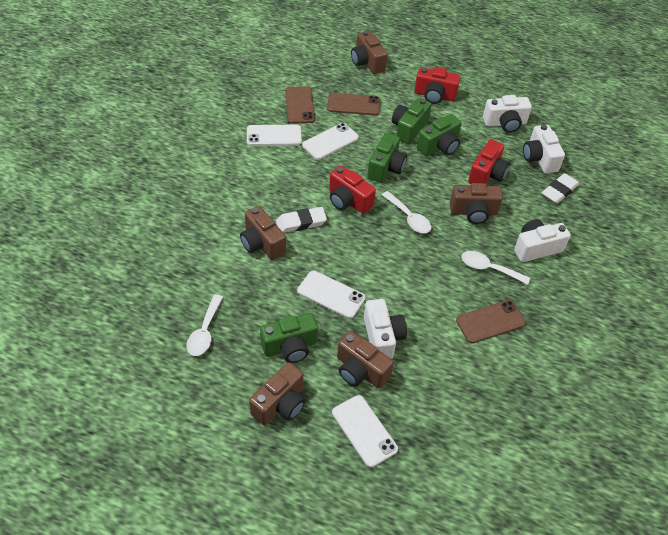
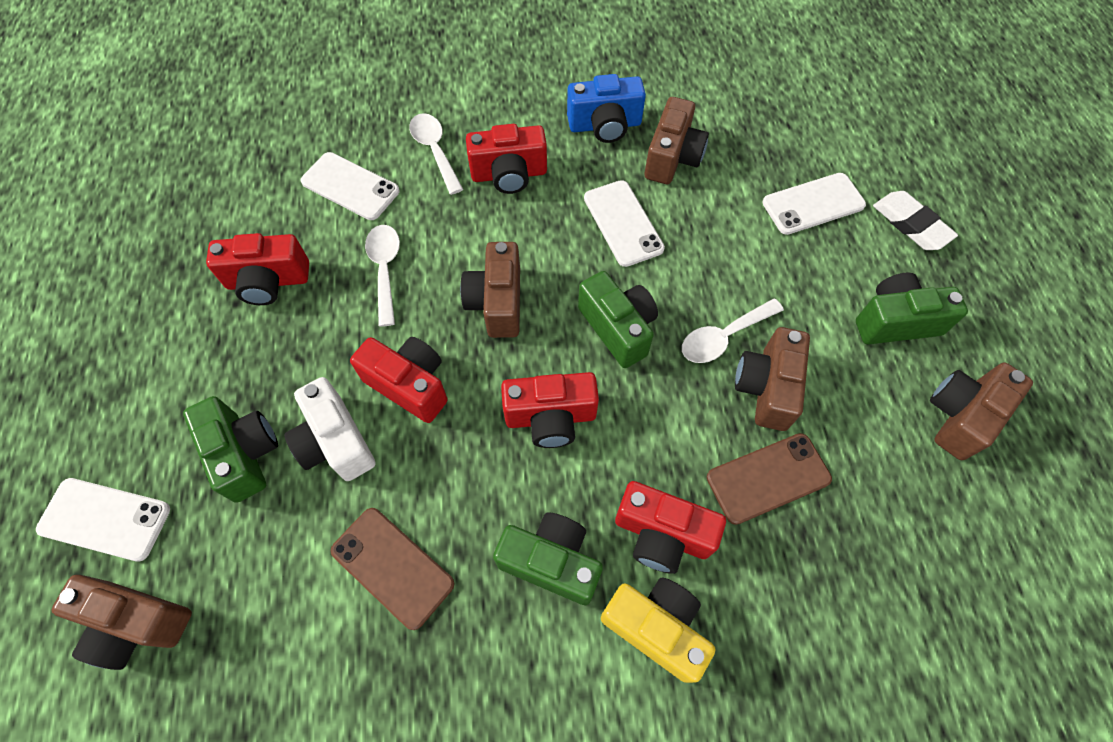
blue camera: 0 -> 1
brown phone: 3 -> 2
red camera: 3 -> 5
white camera: 4 -> 1
white eraser: 2 -> 1
yellow camera: 0 -> 1

